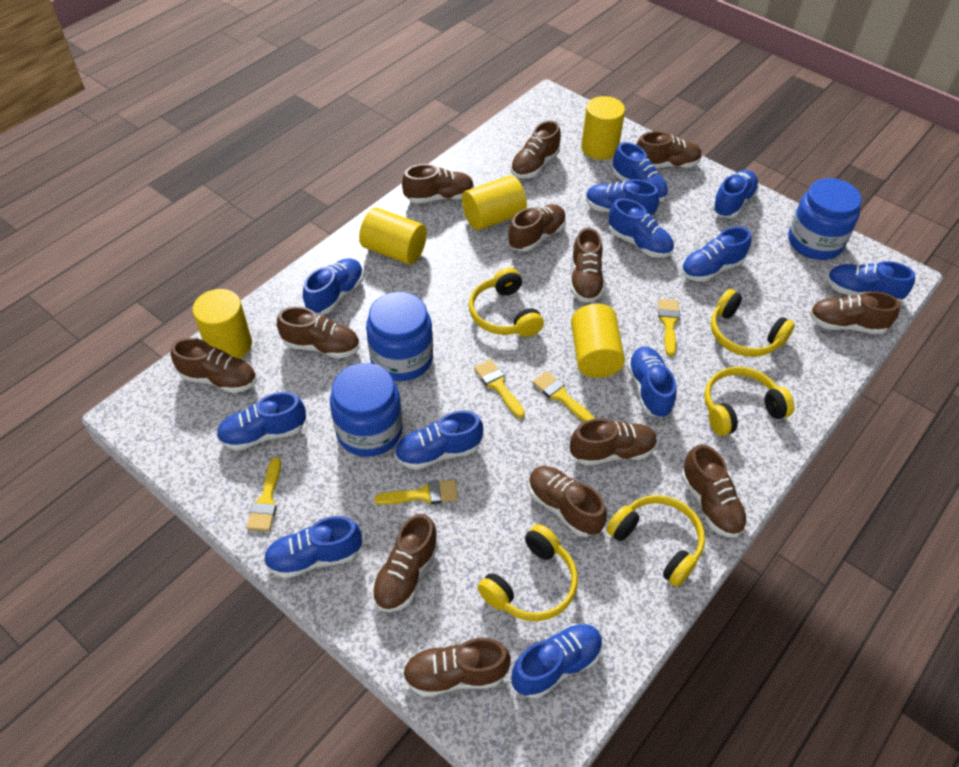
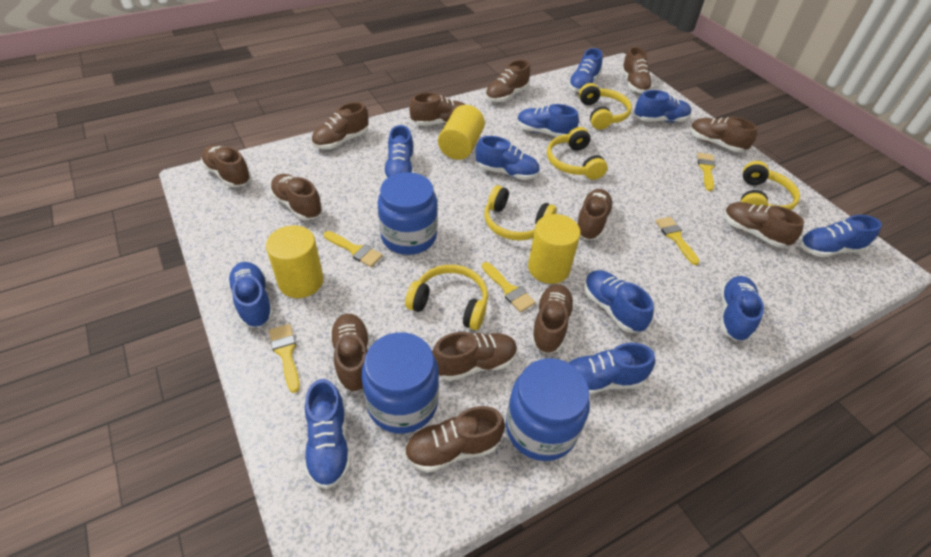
blue shoe: 12 -> 11
yellow cylinder: 5 -> 3

